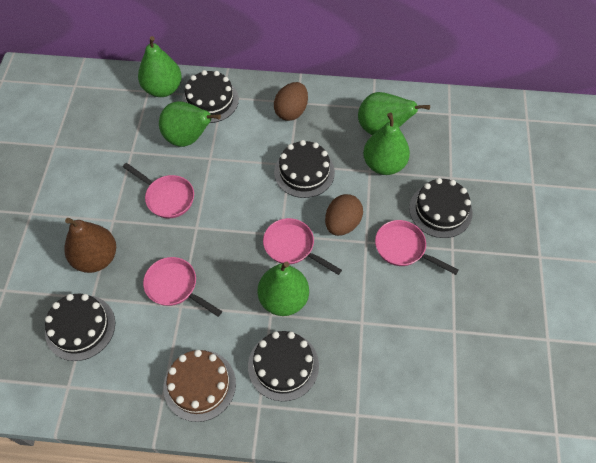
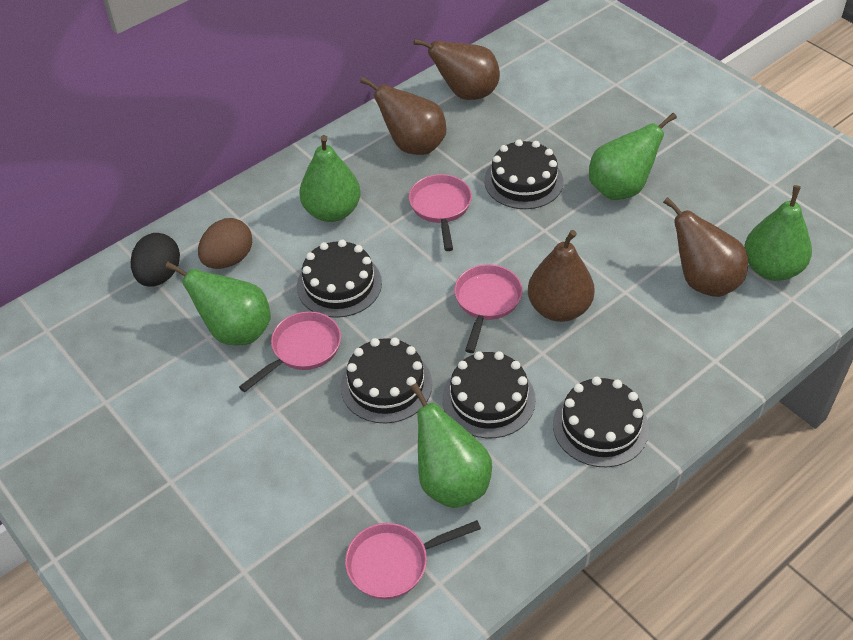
black egg: 0 -> 1
brown cake: 1 -> 0
brown egg: 2 -> 1
brown pear: 1 -> 4

